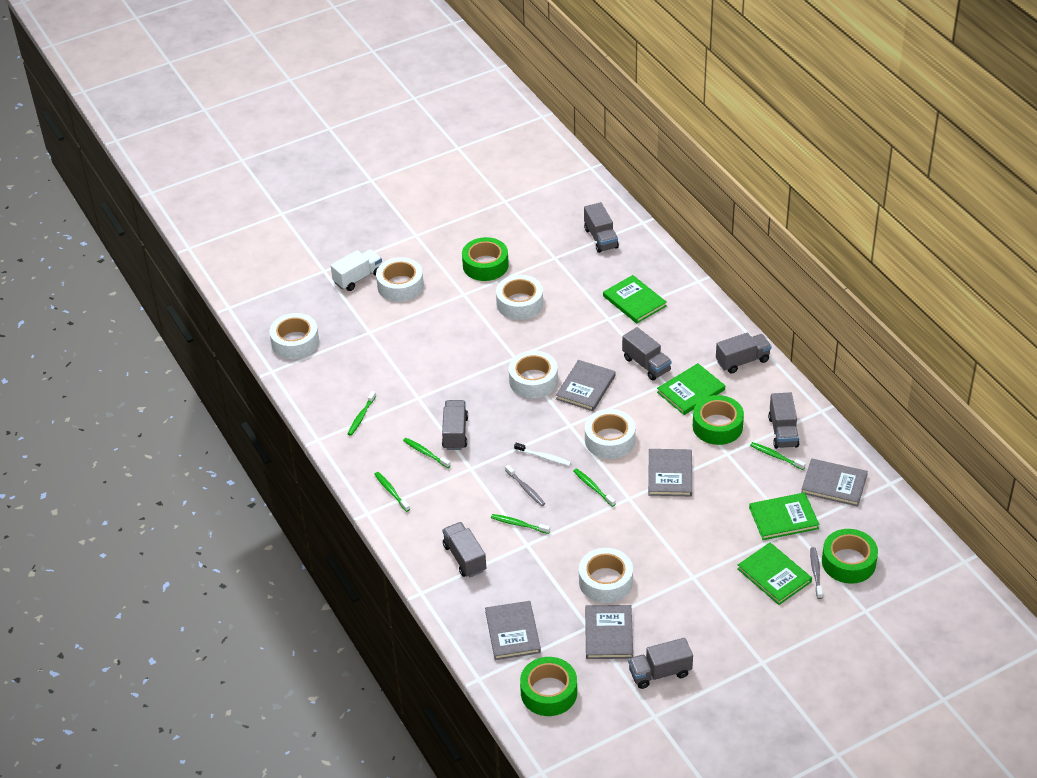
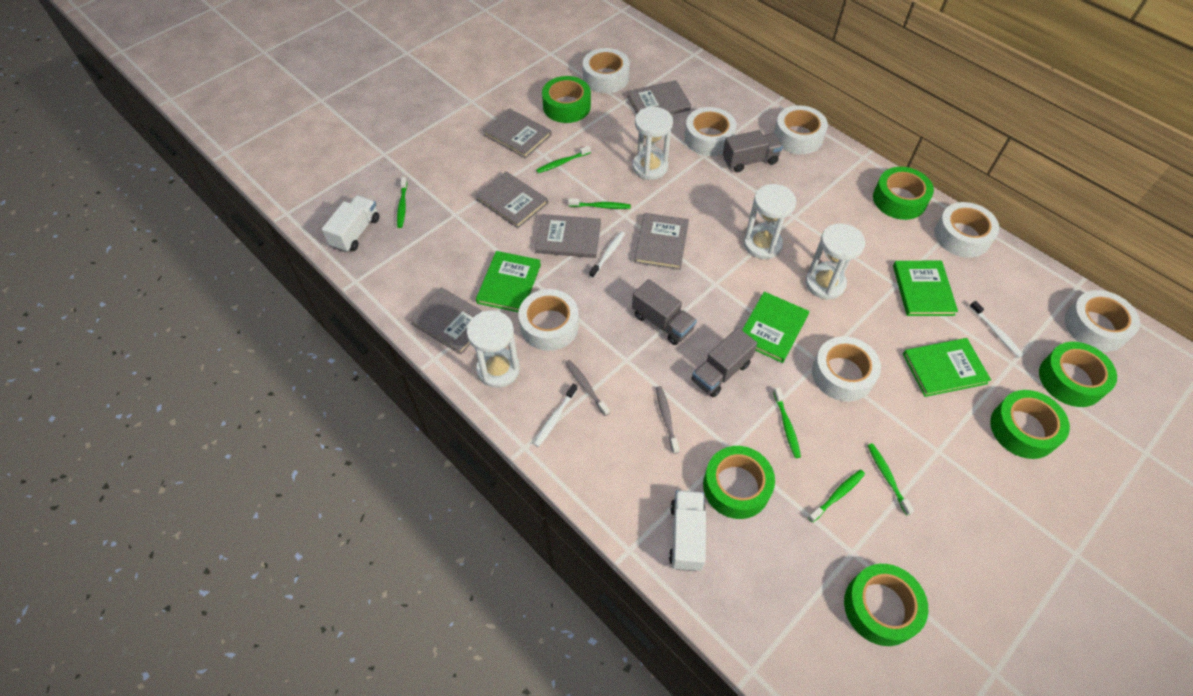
green tape: 4 -> 6
grey book: 5 -> 6
grey truck: 7 -> 3
white hourglass: 0 -> 4
white tape: 6 -> 7
white toothbrush: 1 -> 3
white truck: 1 -> 2

